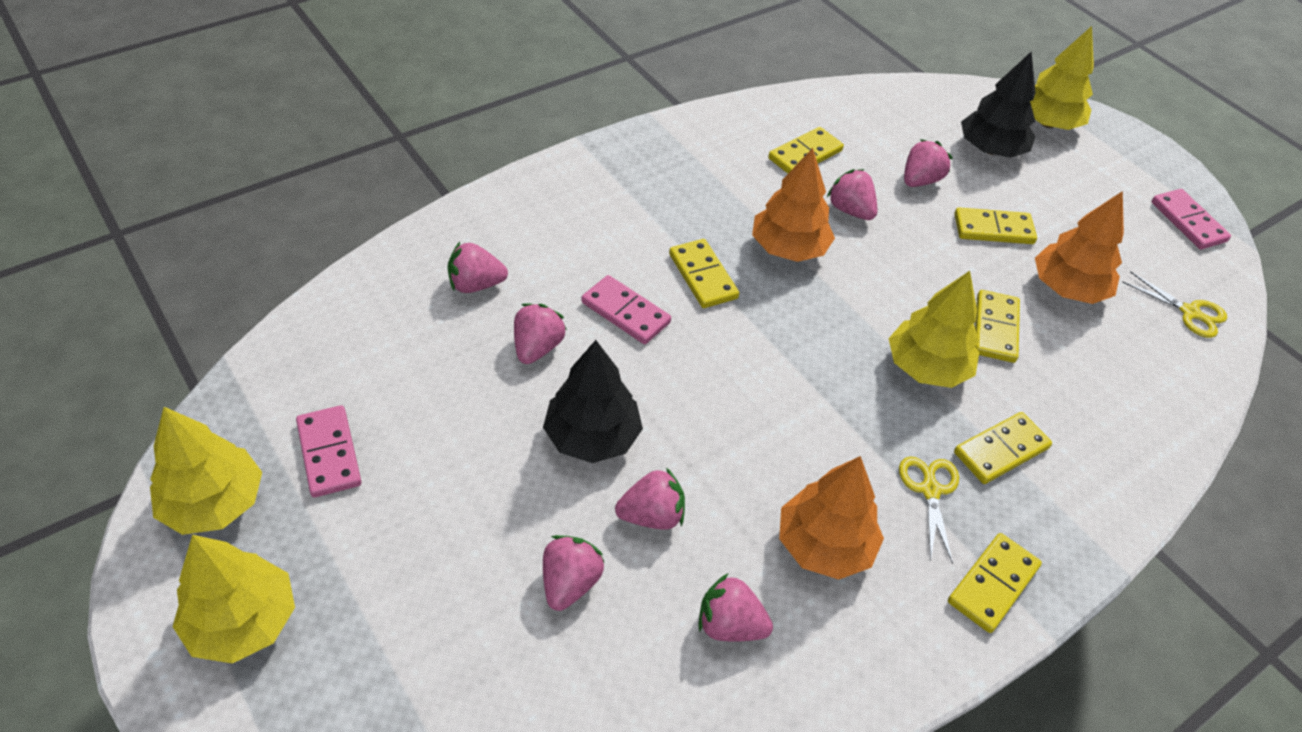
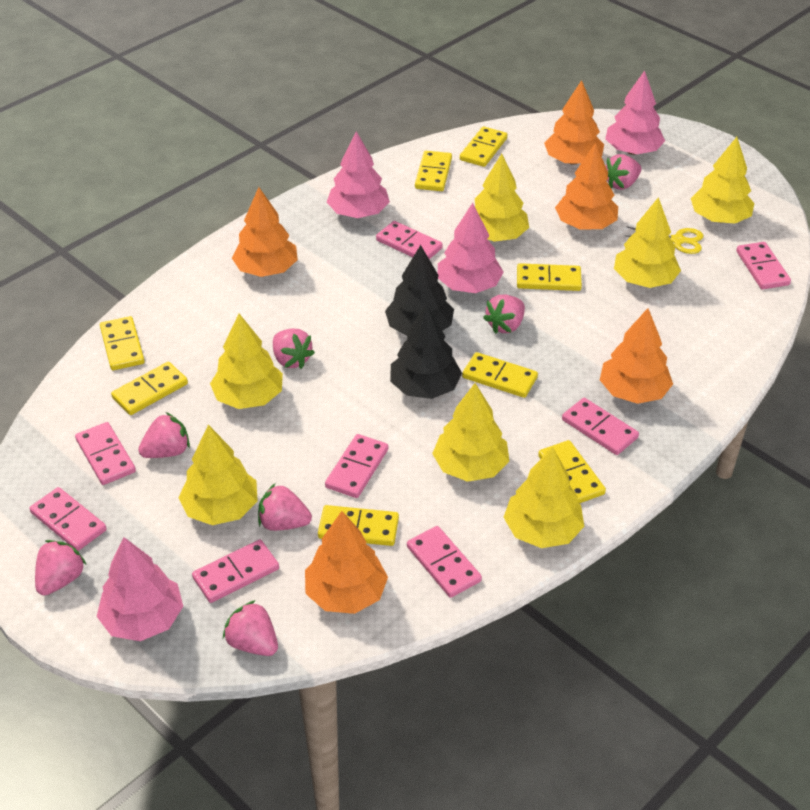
orange tree: 3 -> 5
pink domino: 3 -> 8
pink tree: 0 -> 4
yellow domino: 6 -> 8
yellow scissors: 2 -> 1
yellow tree: 4 -> 7

